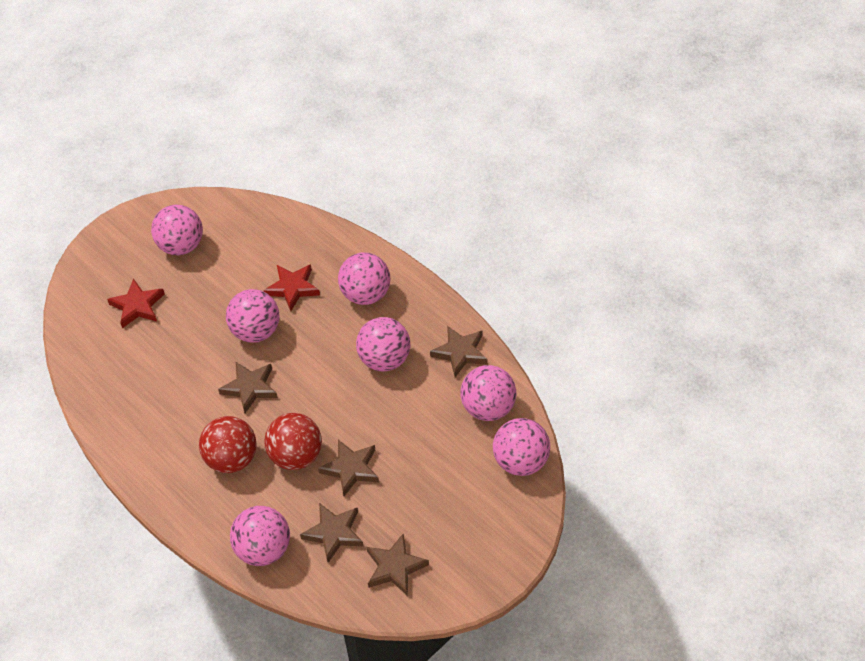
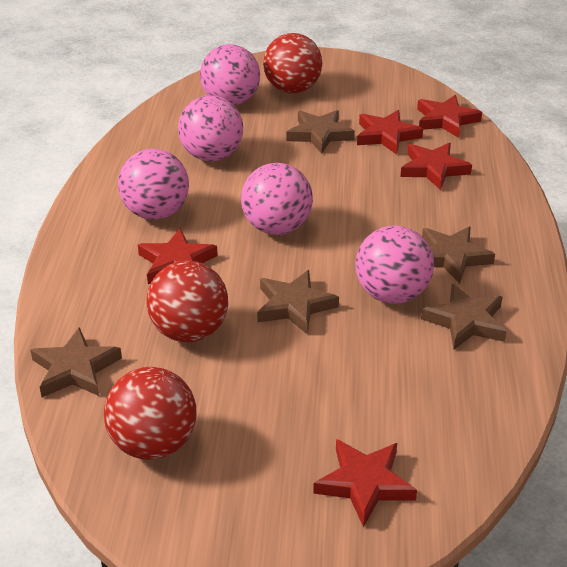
pink ball: 7 -> 5
red ball: 2 -> 3
red star: 2 -> 5

